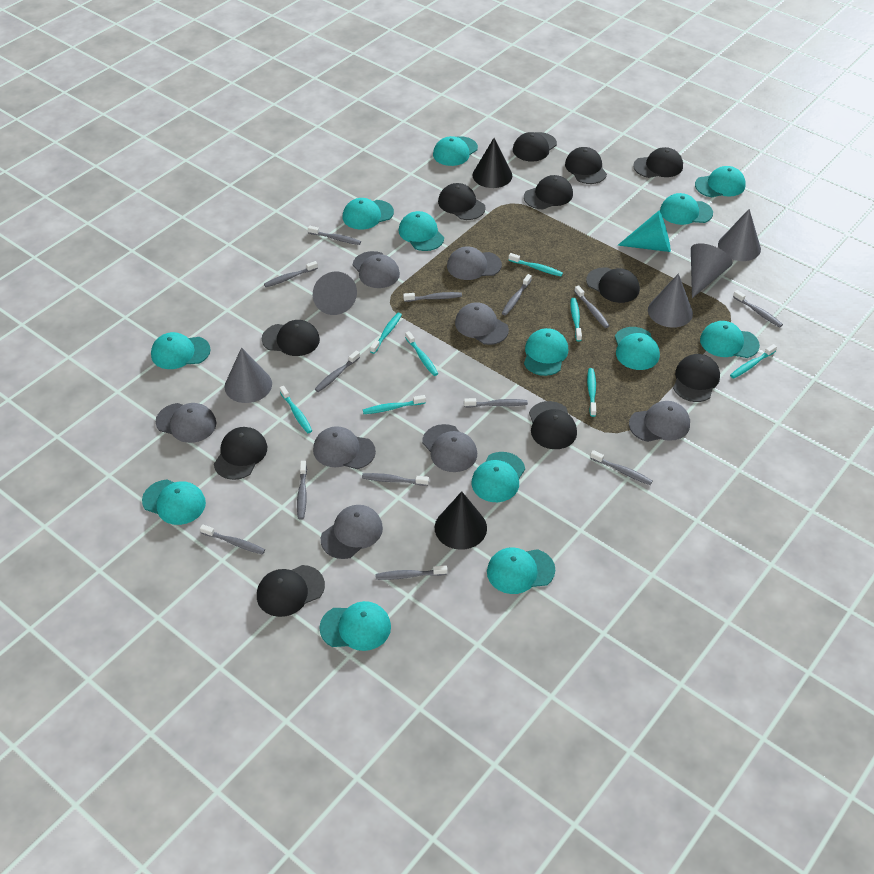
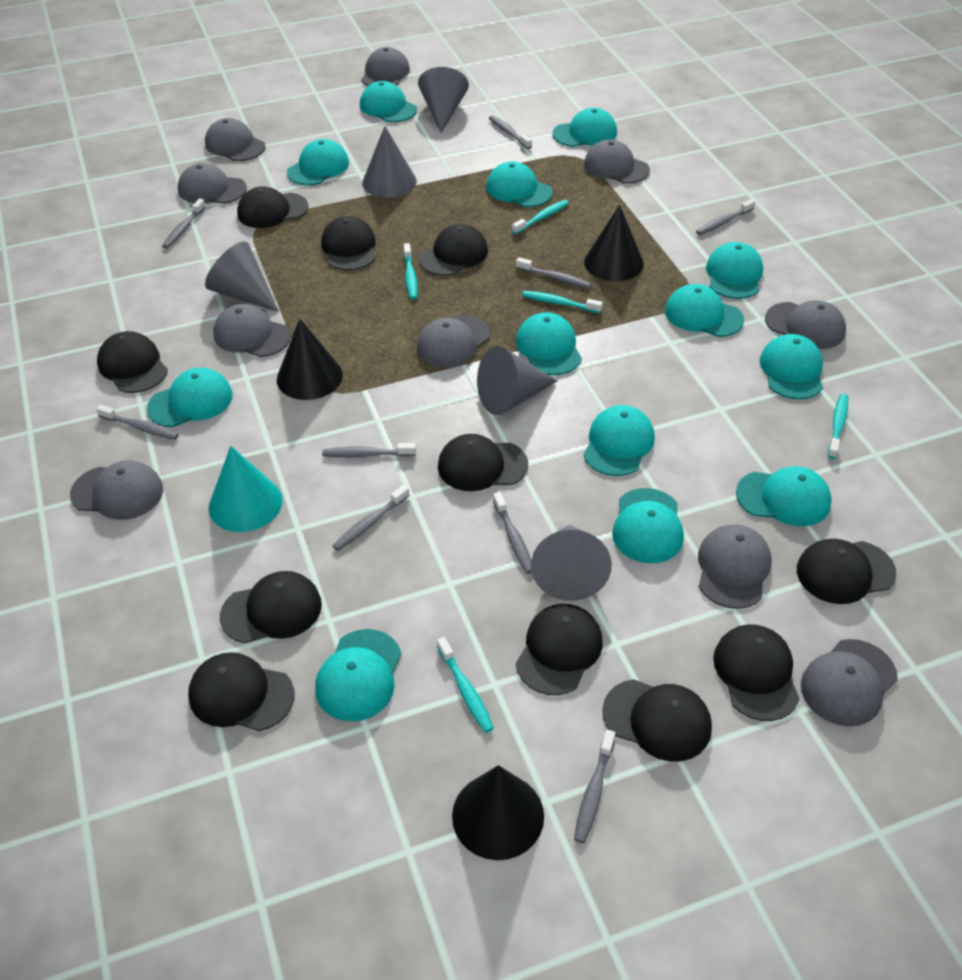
black cone: 2 -> 3
grey cap: 8 -> 10
grey toothbrush: 13 -> 9
turquoise toothbrush: 8 -> 5

